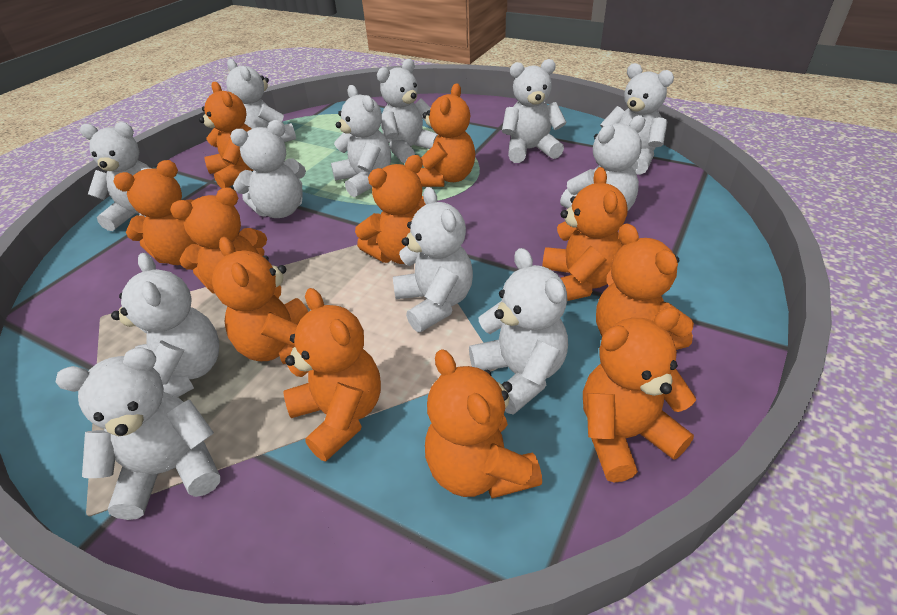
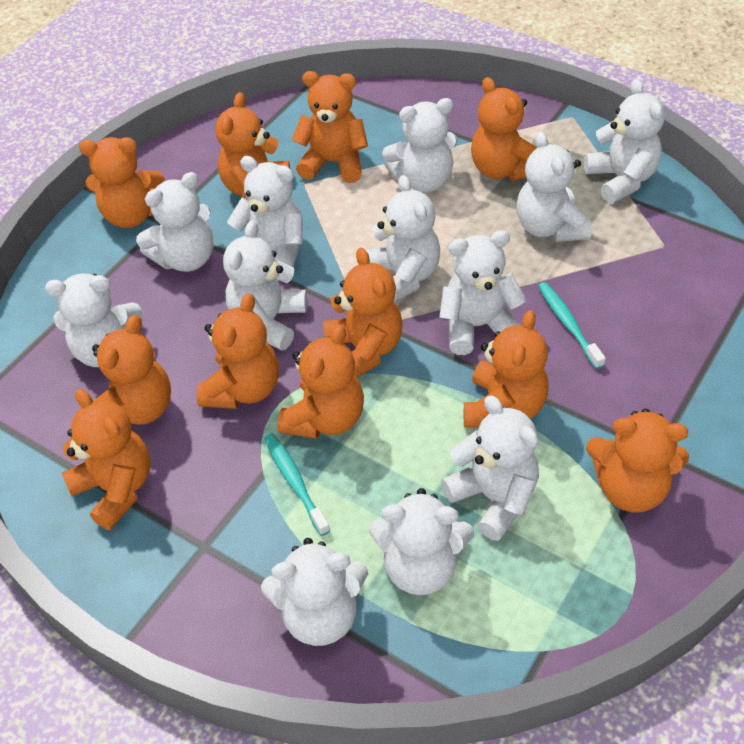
turquoise toothbrush: 0 -> 2

